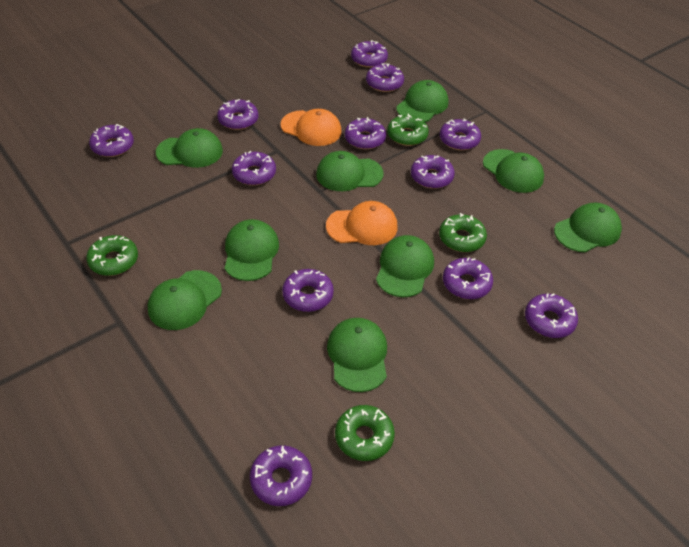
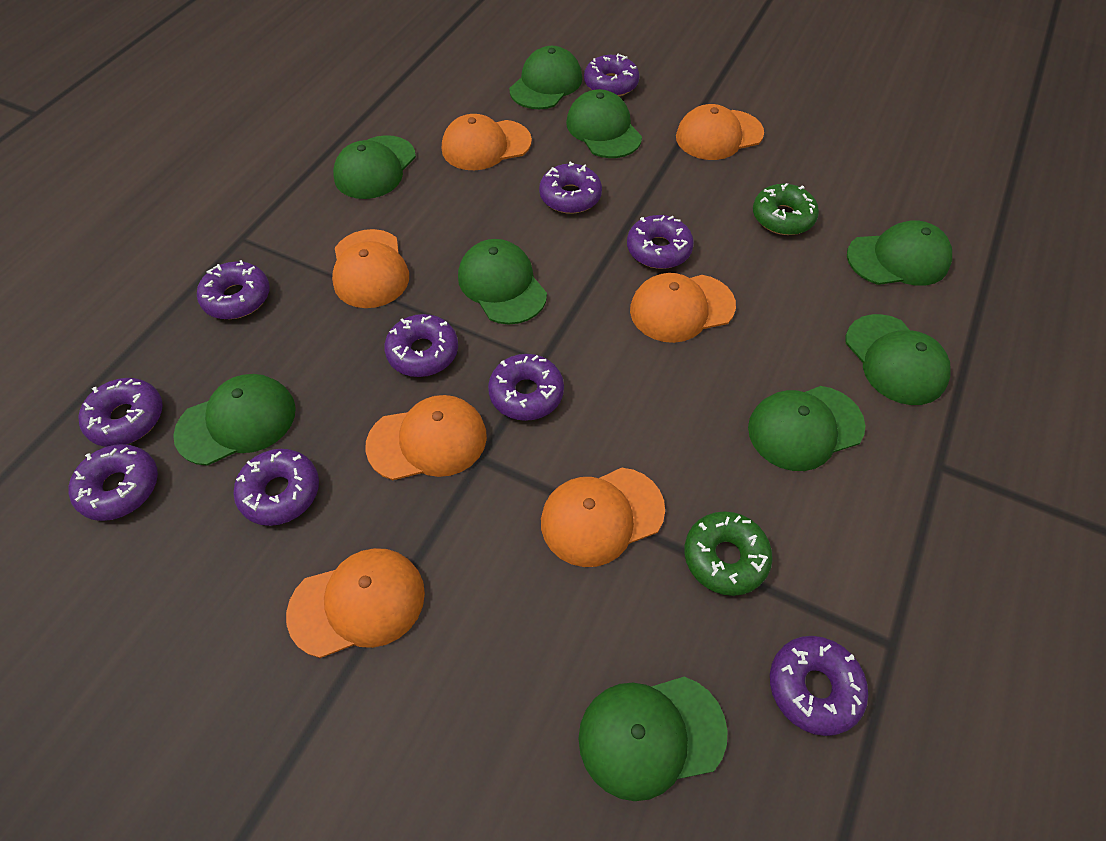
green donut: 4 -> 2
orange cap: 2 -> 7
purple donut: 12 -> 10

